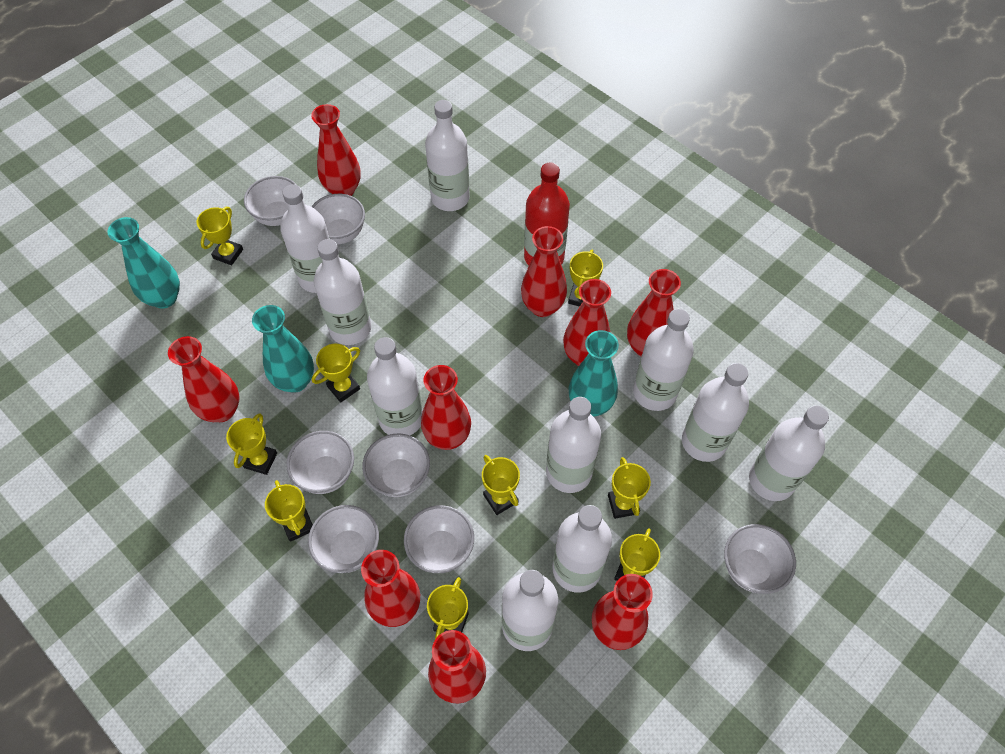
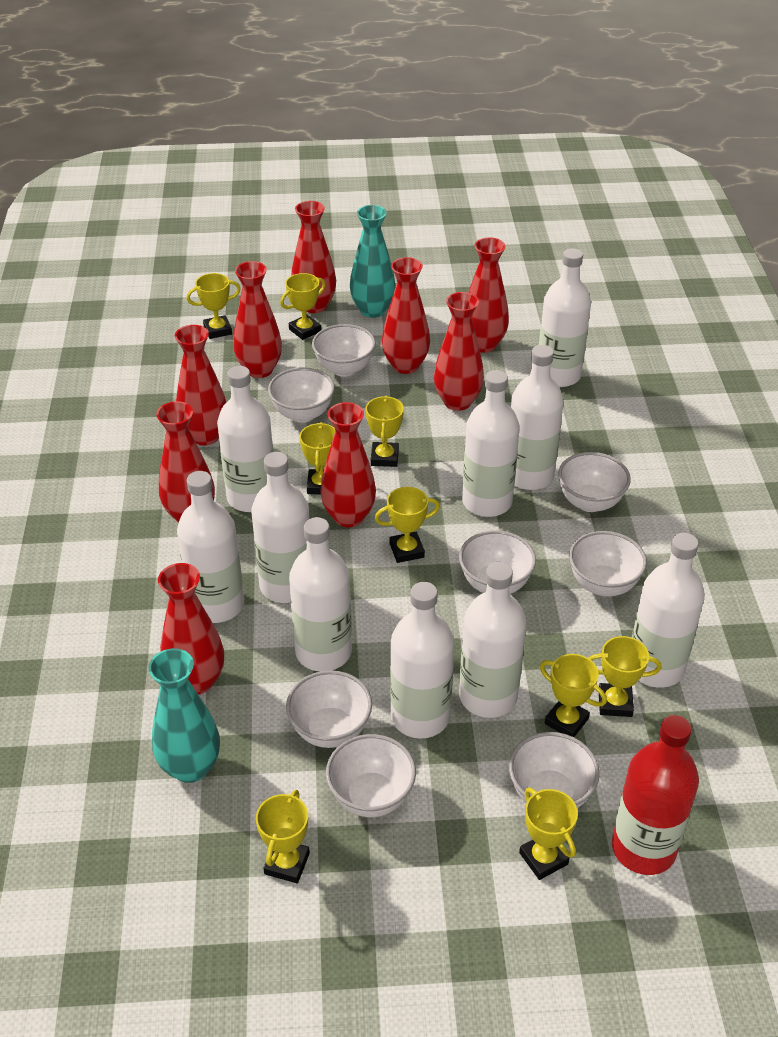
turquoise vase: 3 -> 2
white bowl: 7 -> 8

